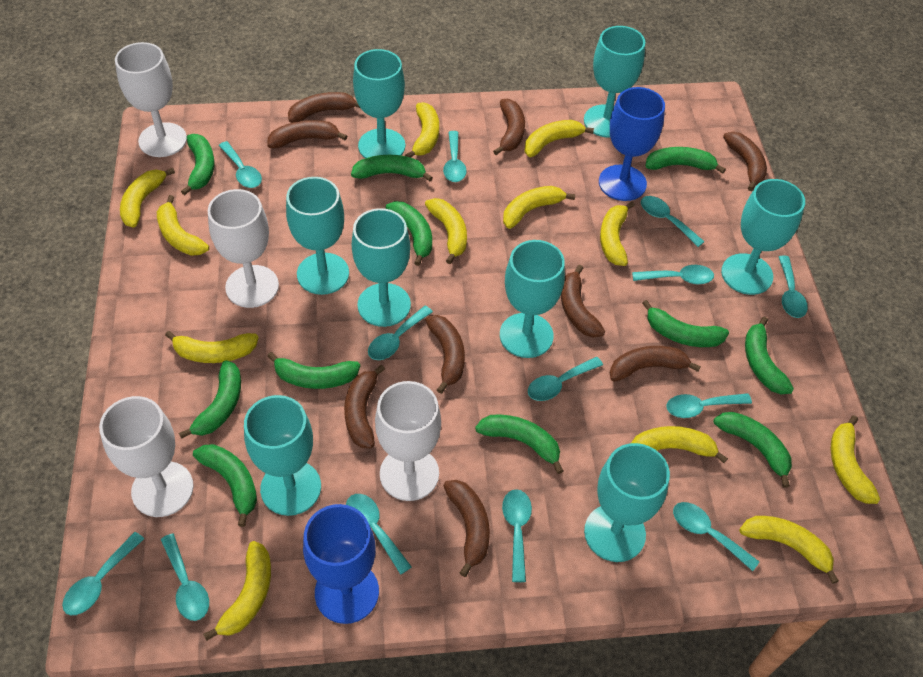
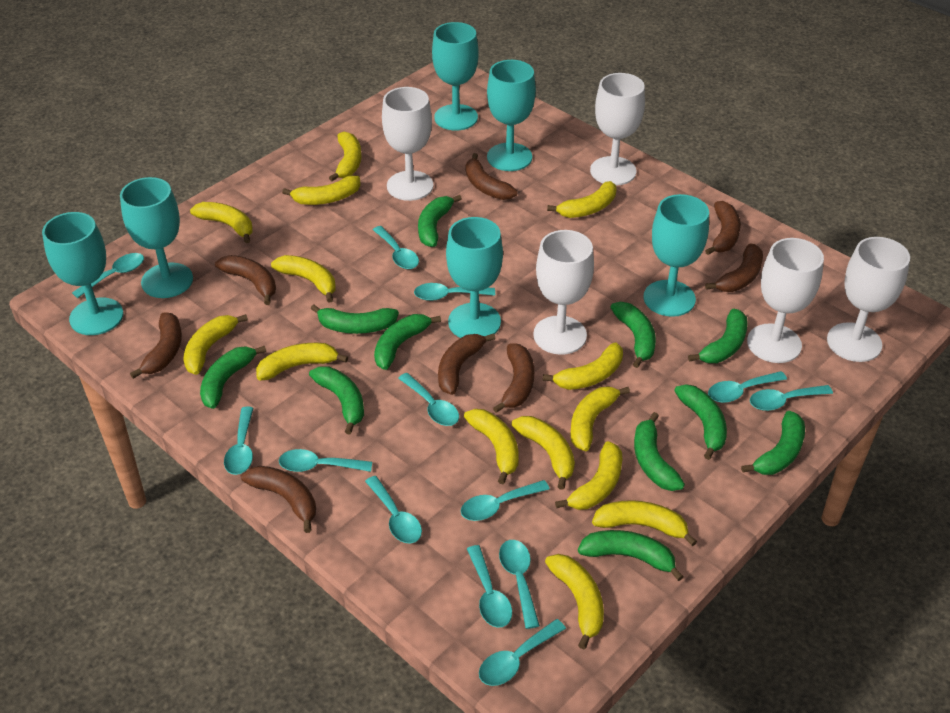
blue goblet: 2 -> 0
brown banana: 9 -> 8
turquoise goblet: 8 -> 6
white goblet: 4 -> 5
yellow banana: 12 -> 14

